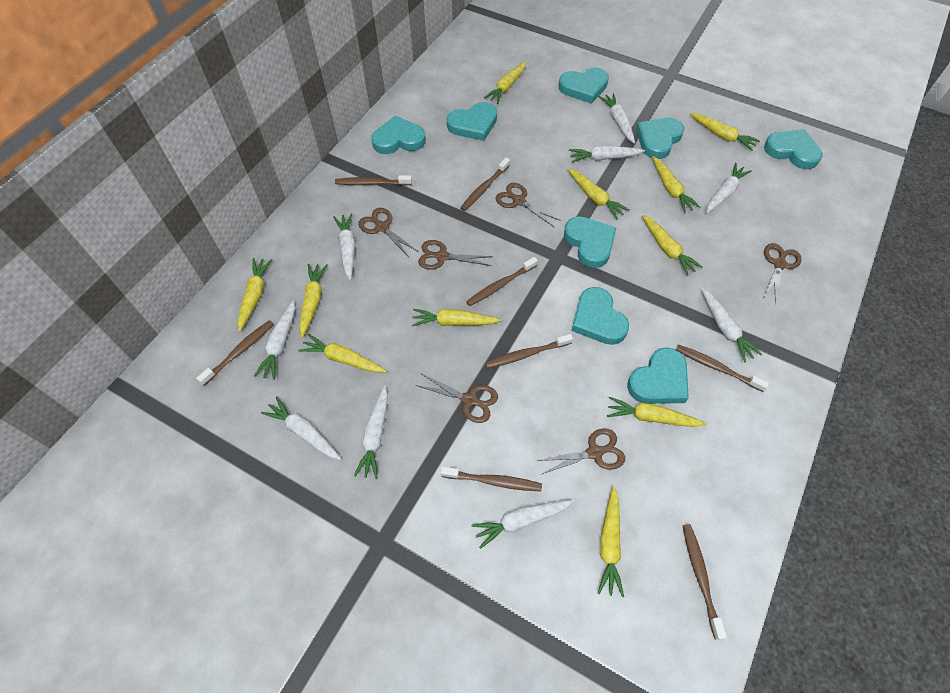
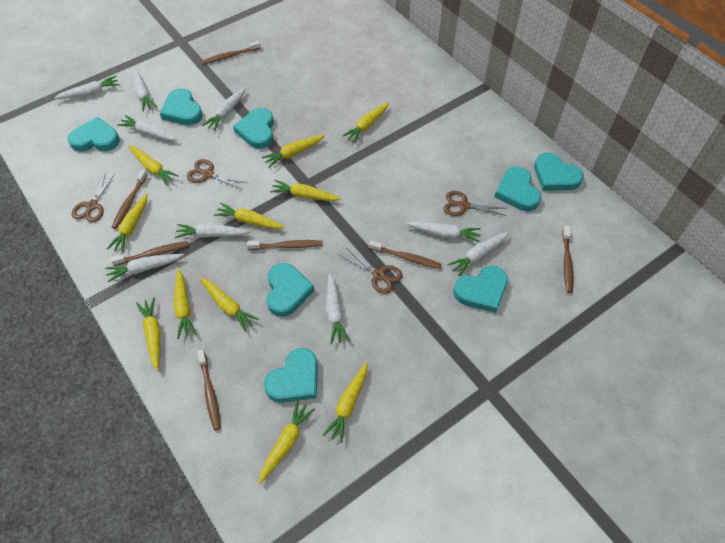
brown scissors: 6 -> 4
brown toothbrush: 8 -> 7

